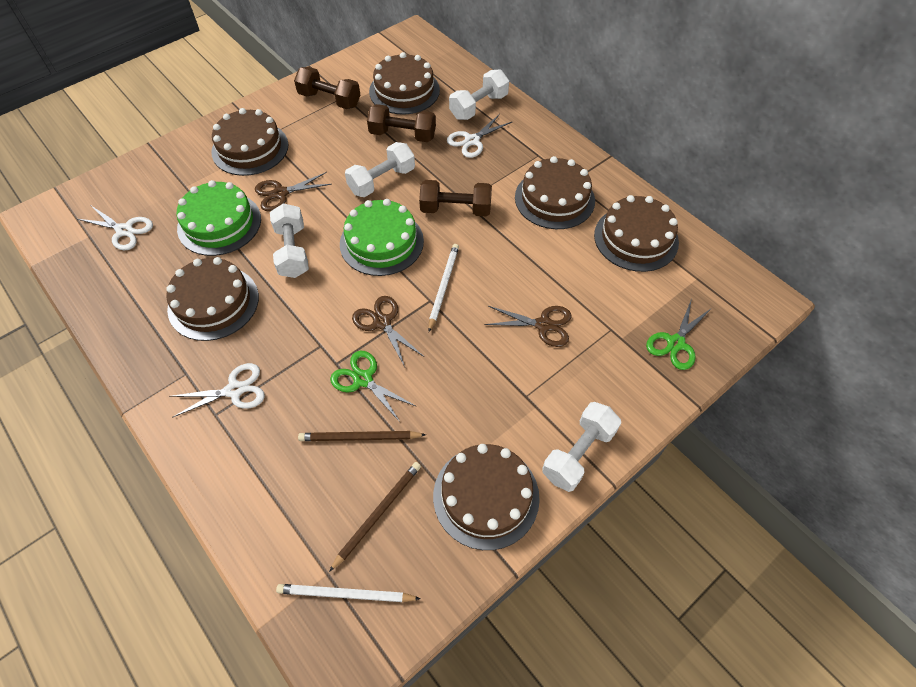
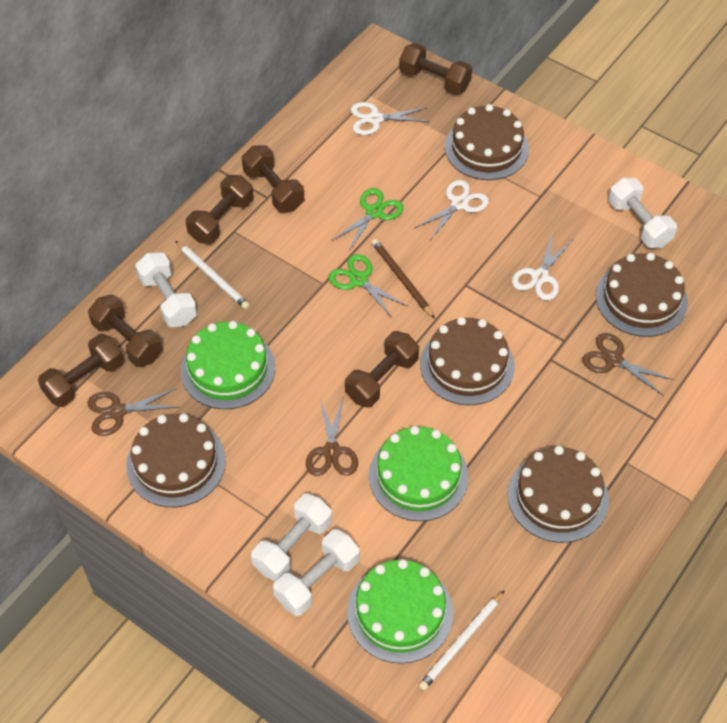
brown cake: 6 -> 5
brown dumbbell: 3 -> 6
brown pencil: 2 -> 1
green cake: 2 -> 3

